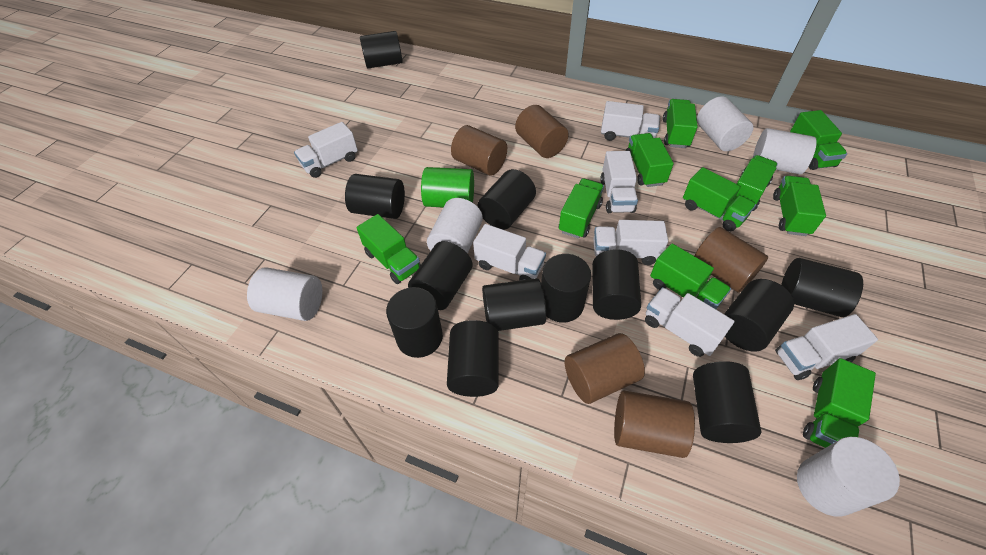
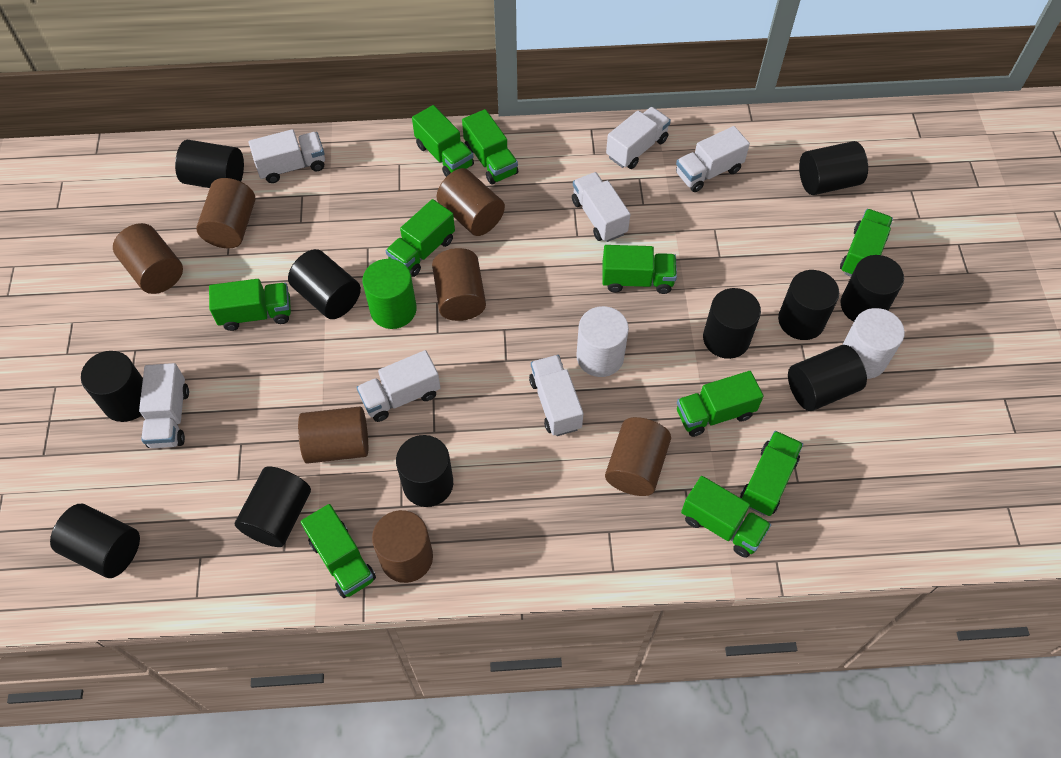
black cylinder: 12 -> 11
brown cylinder: 5 -> 7
white cylinder: 5 -> 2

